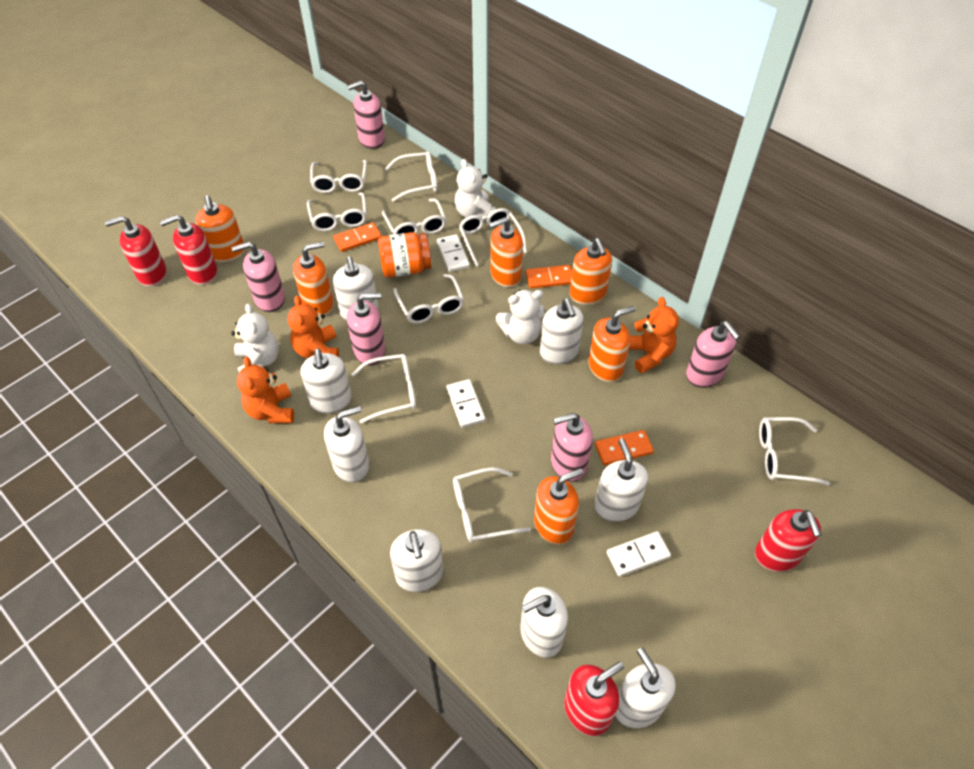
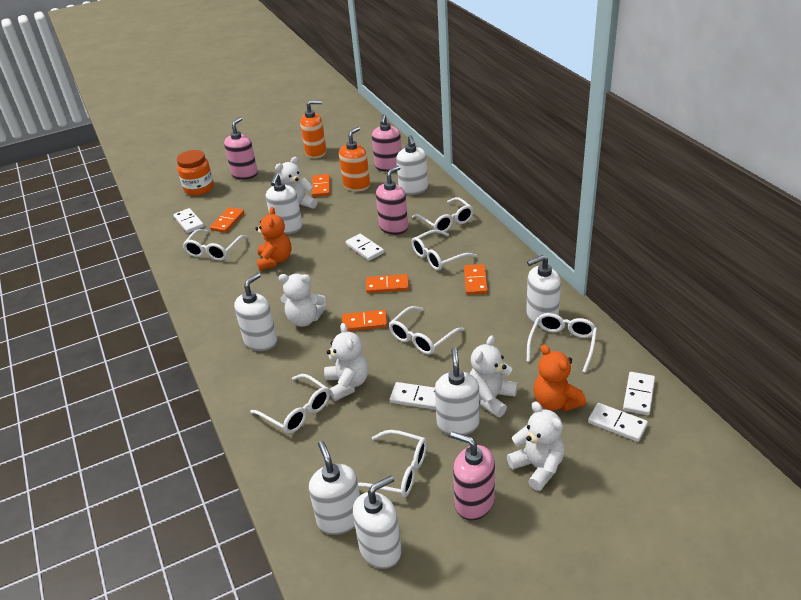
orange domino: 3 -> 5
orange soap dispenser: 6 -> 2
orange teddy bear: 3 -> 2
pink soap dispenser: 5 -> 4
red soap dispenser: 4 -> 0
white domino: 3 -> 5
white glasses: 9 -> 7
white soap dispenser: 8 -> 7
white teddy bear: 3 -> 5

